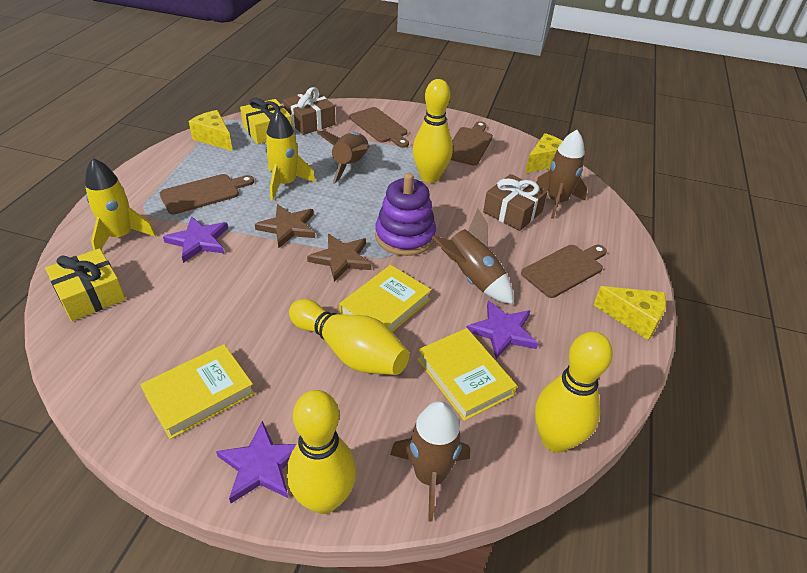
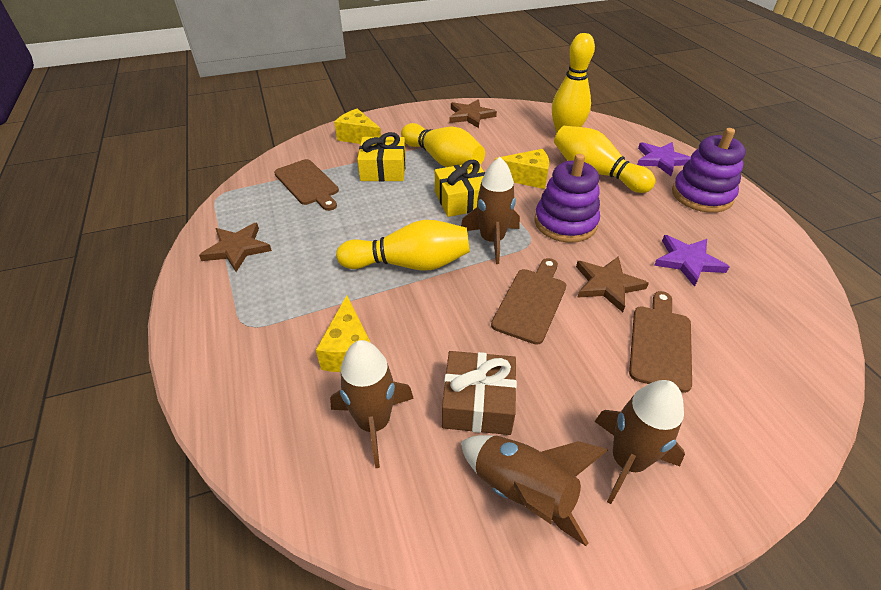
brown cutting board: 4 -> 3
brown gift: 2 -> 1
brown star: 2 -> 3
purple stacking toy: 1 -> 2
purple star: 3 -> 2
yellow book: 3 -> 0
yellow rocket: 2 -> 0

